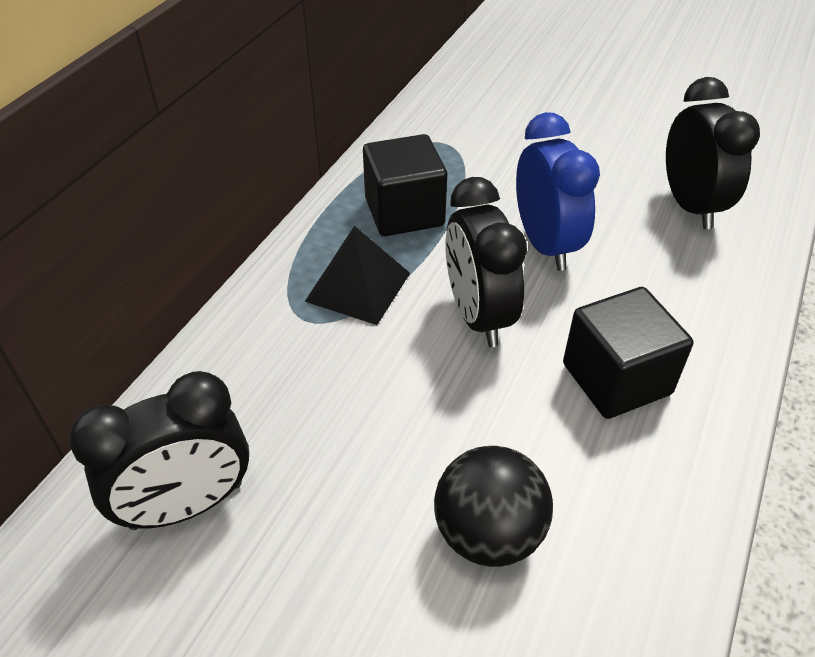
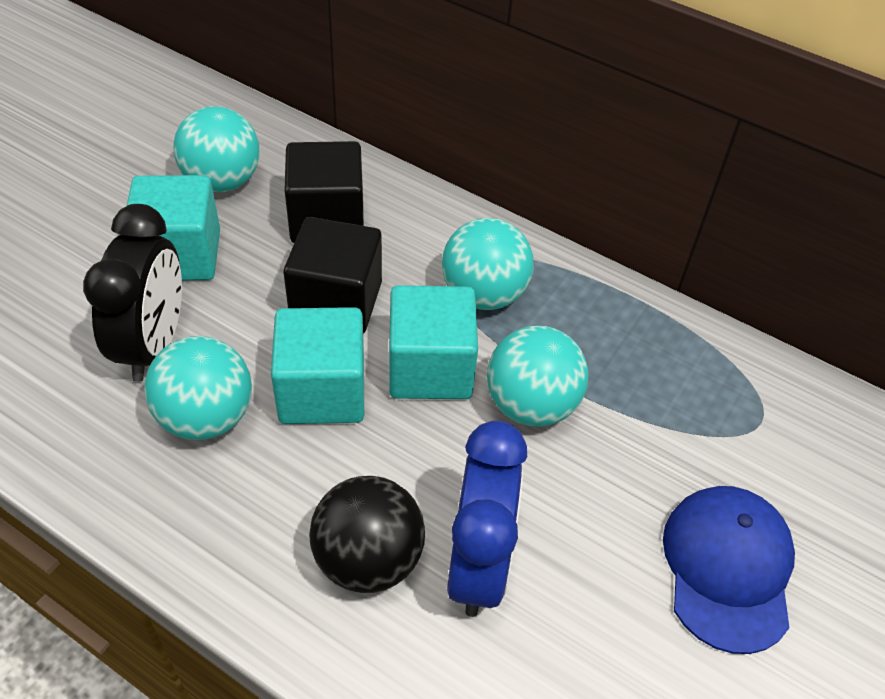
black clock: 3 -> 1
black pyramid: 1 -> 0
blue cap: 0 -> 1
turquoise ball: 0 -> 4
turquoise cube: 0 -> 3

